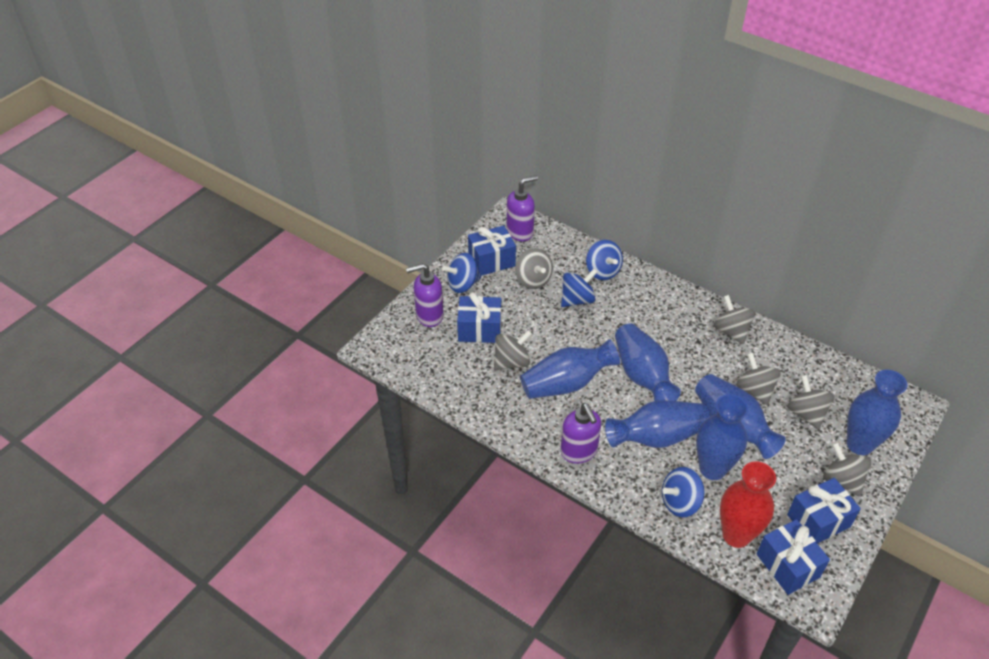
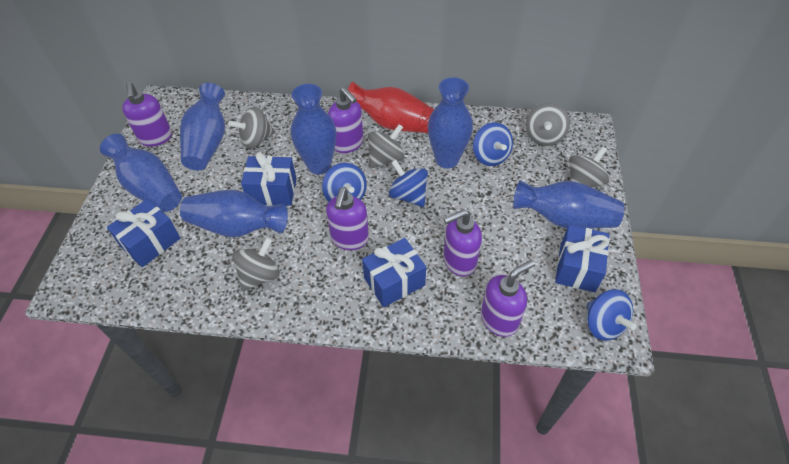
grey spinning top: 6 -> 5
purple soap dispenser: 3 -> 5

